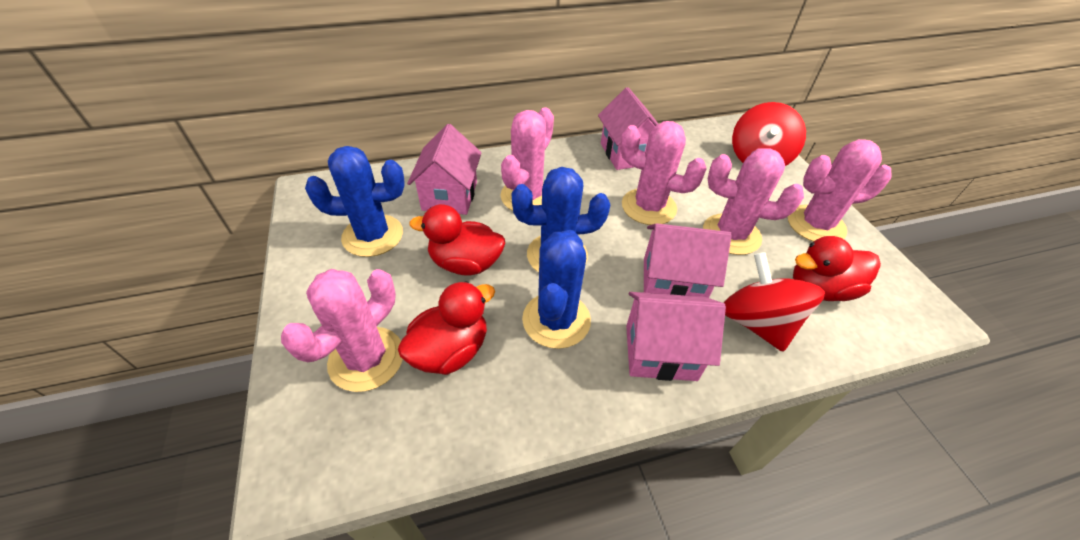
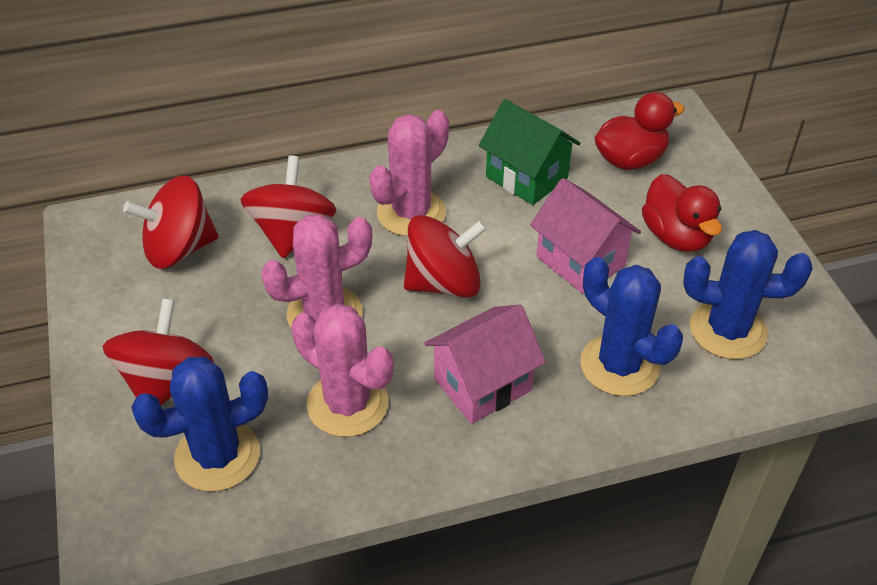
green house: 0 -> 1
pink cactus: 5 -> 3
pink house: 4 -> 2
red duck: 3 -> 2
red spinning top: 2 -> 4

